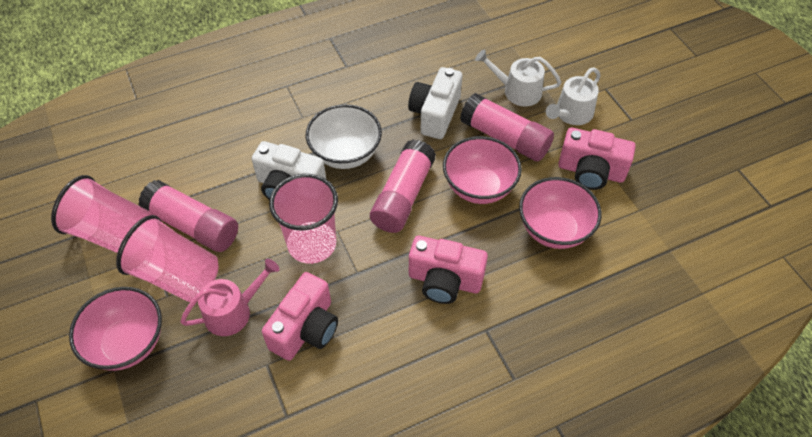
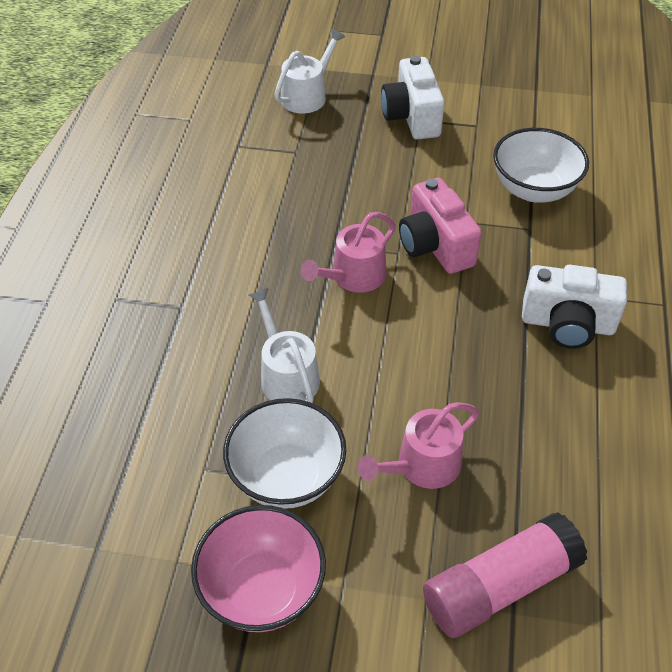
pink bowl: 3 -> 1
pink camera: 3 -> 1
pink cup: 3 -> 0
pink glue stick: 3 -> 1
pink watering can: 1 -> 2
white bowl: 1 -> 2

